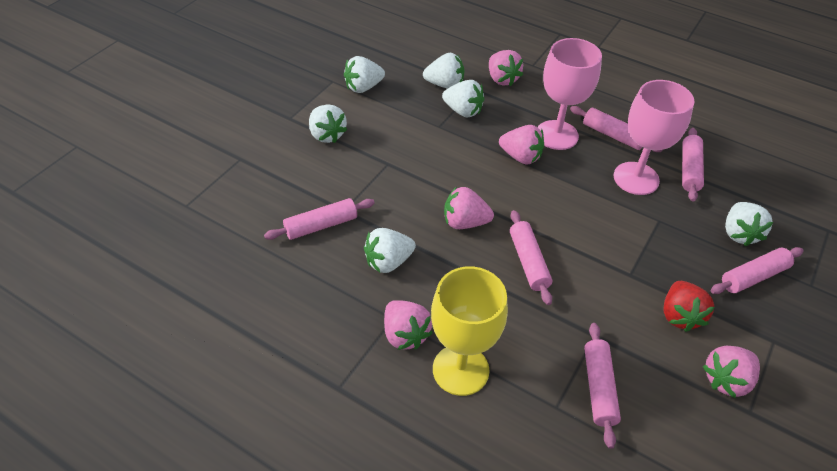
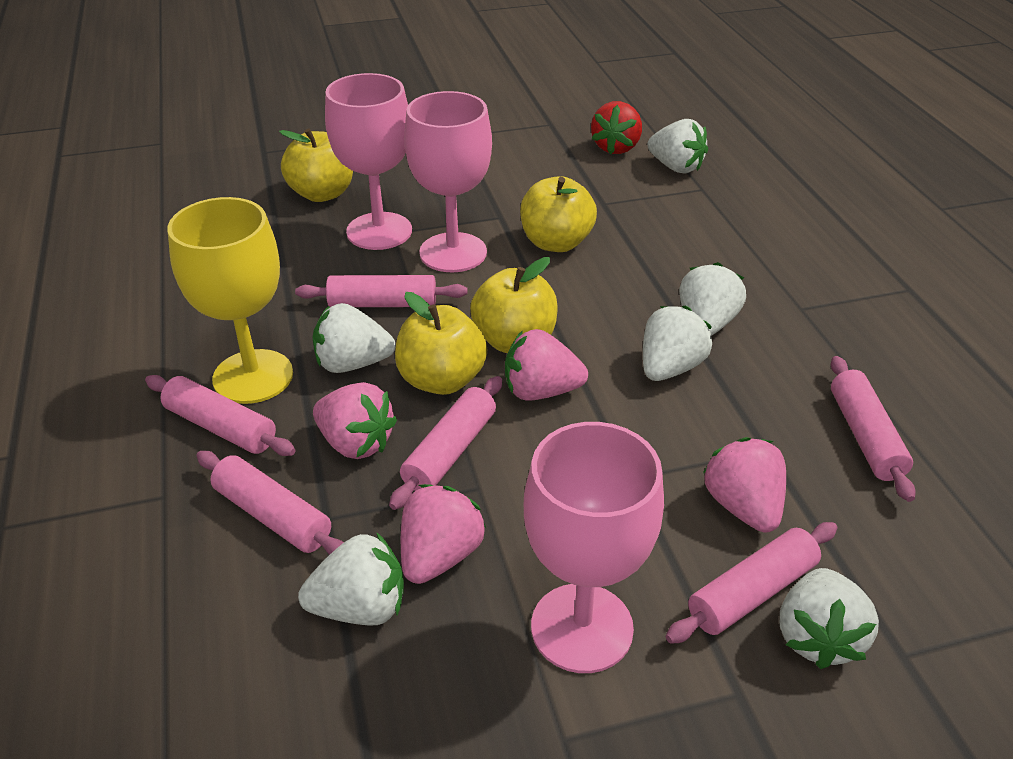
pink goblet: 2 -> 3
pink strawberry: 5 -> 4
yellow apple: 0 -> 4

